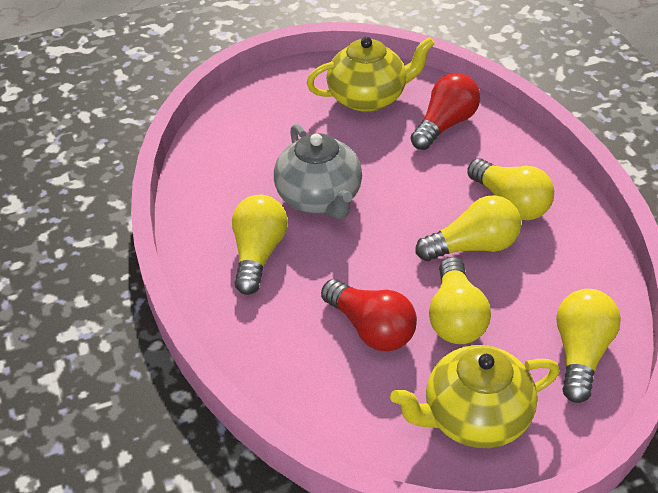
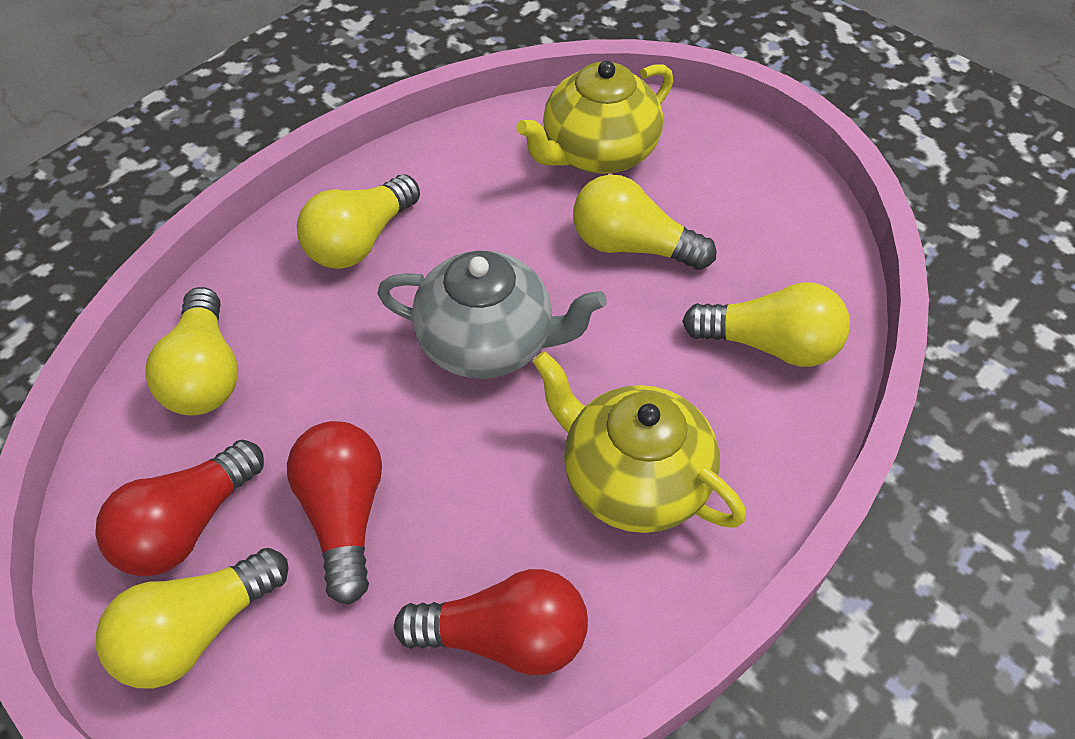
red light bulb: 2 -> 3

